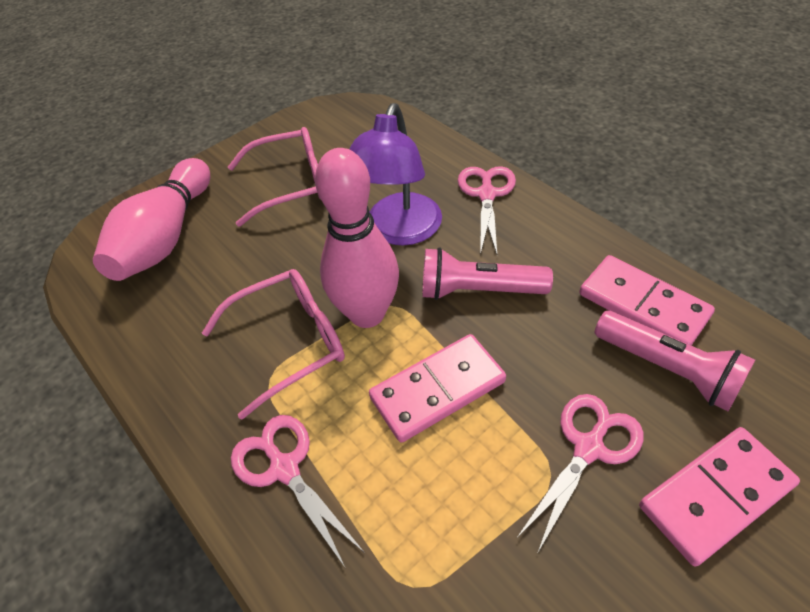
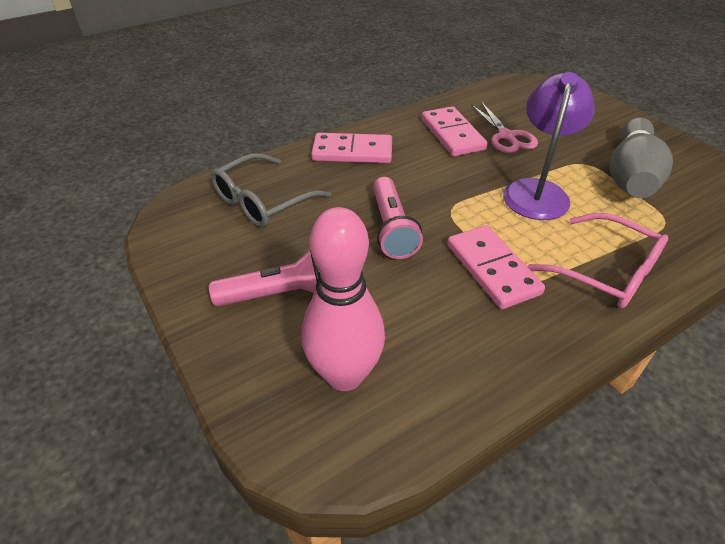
grey bowling pin: 0 -> 1
grey glasses: 0 -> 1
pink bowling pin: 2 -> 1
pink glasses: 2 -> 1
pink scissors: 3 -> 1

